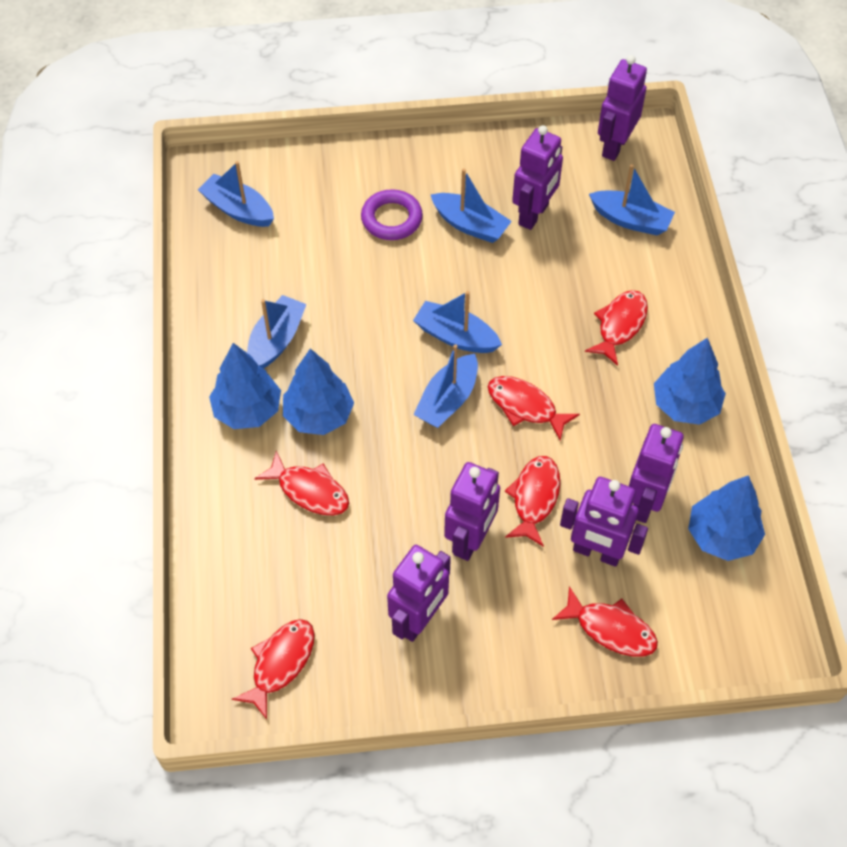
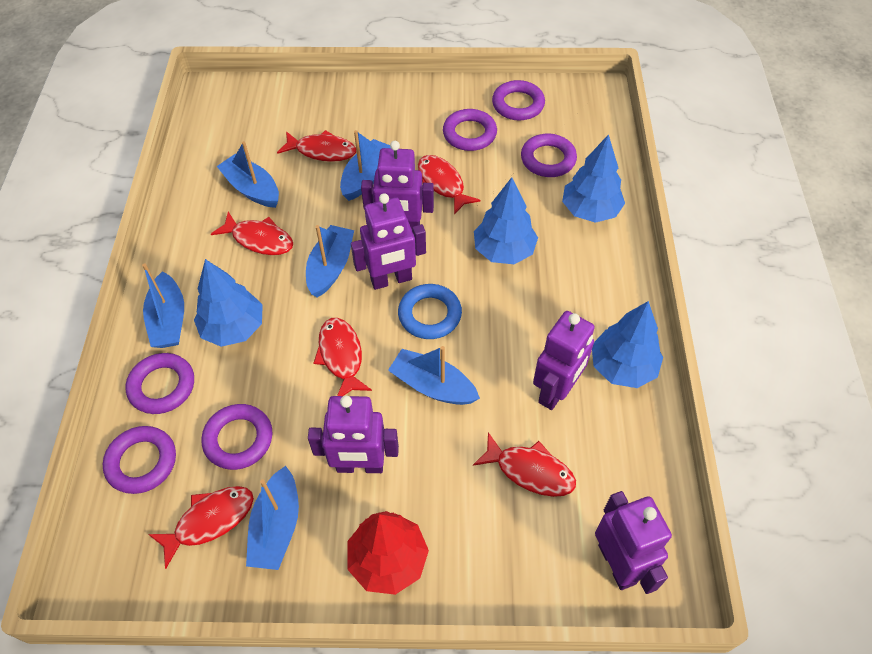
blue ring: 0 -> 1
purple ring: 1 -> 6
purple robot: 6 -> 5
red tree: 0 -> 1

